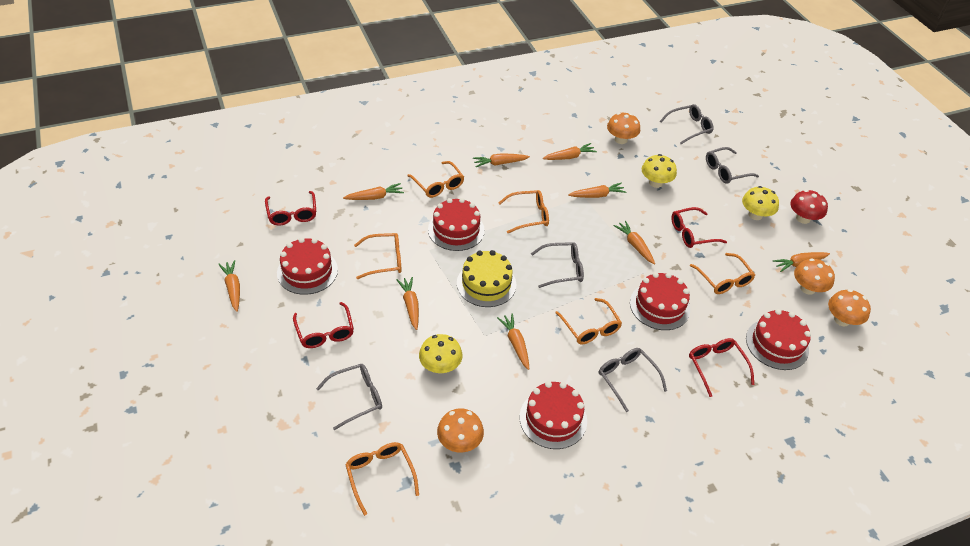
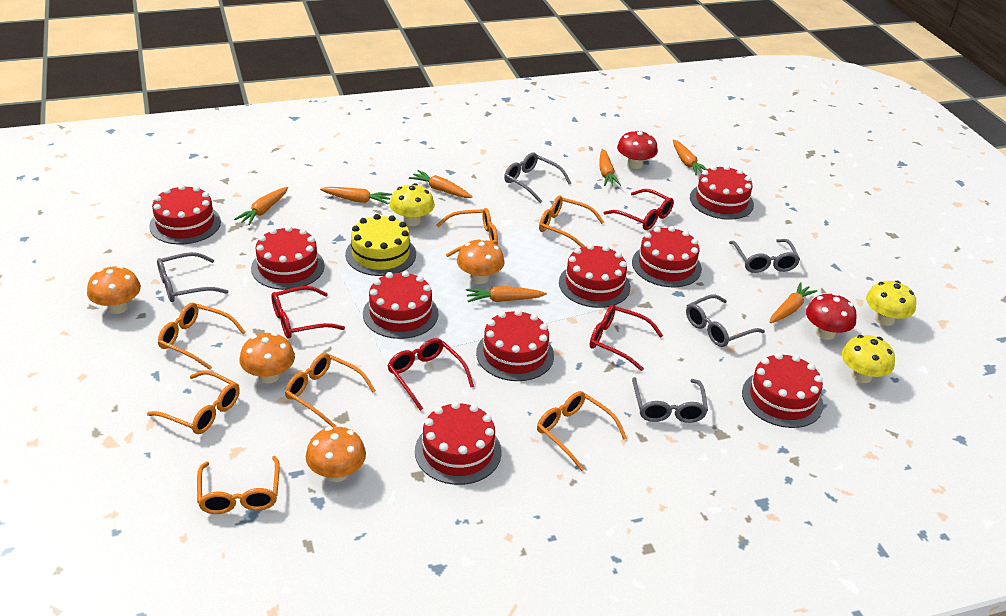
orange carrot: 9 -> 7
orange glasses: 6 -> 7
red cake: 5 -> 9
red mushroom: 1 -> 2

